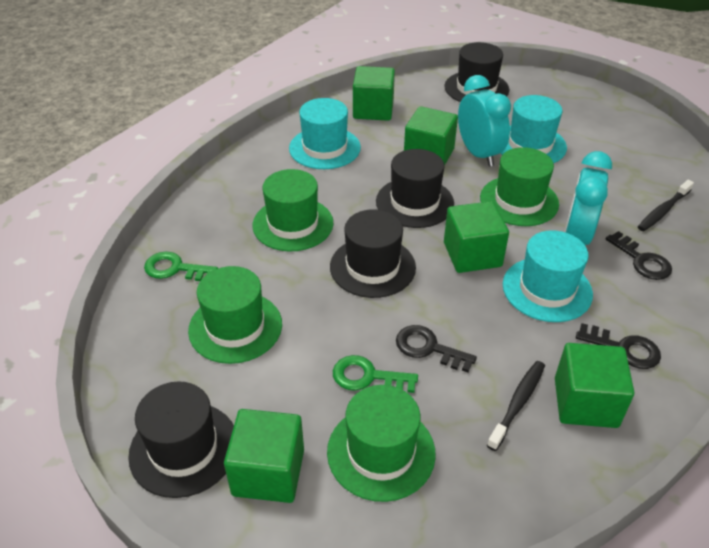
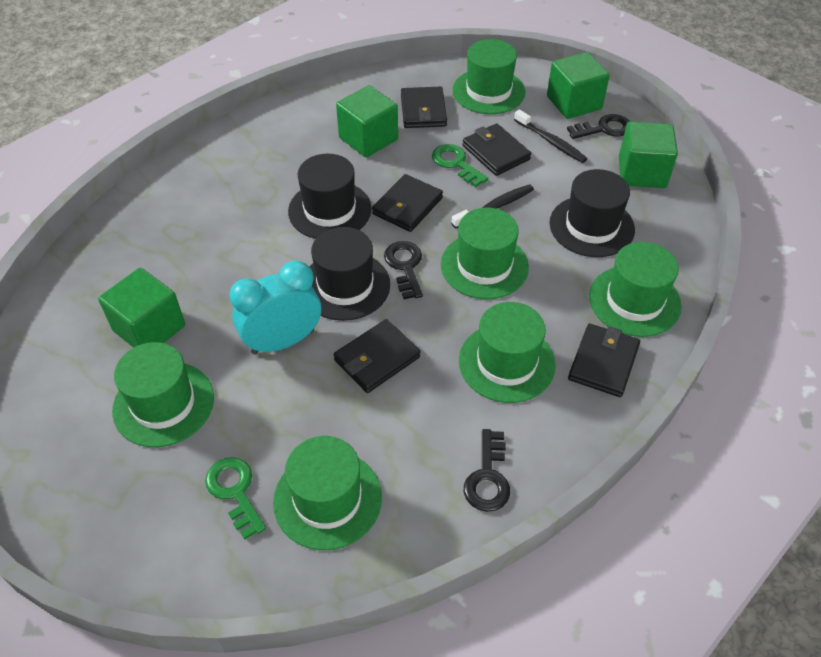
black hat: 4 -> 3
black wallet: 0 -> 5
green cube: 5 -> 4
green hat: 4 -> 6
turquoise clock: 2 -> 1
turquoise hat: 3 -> 0

